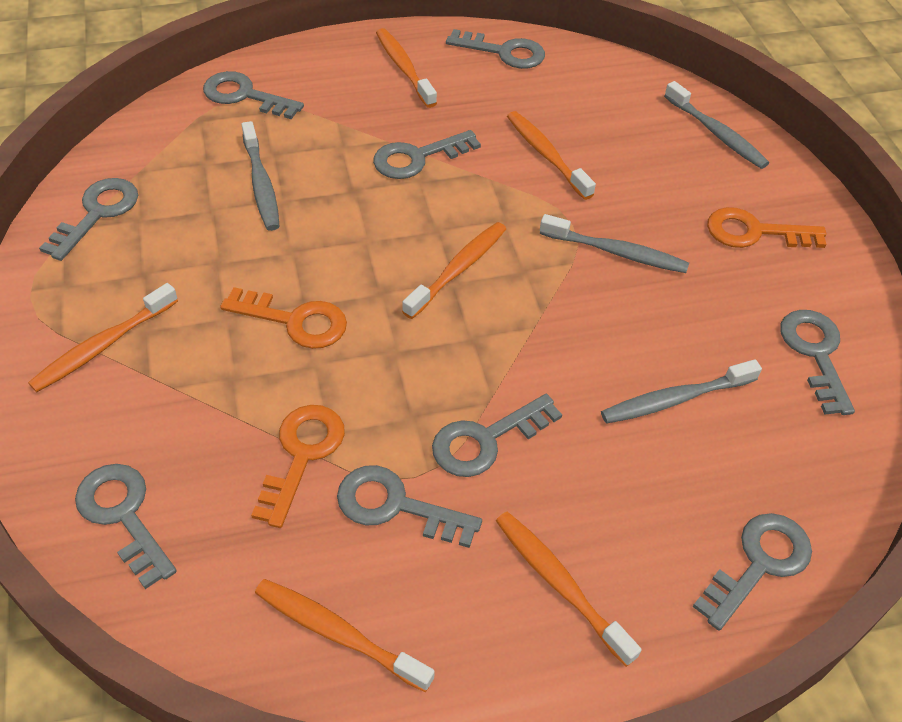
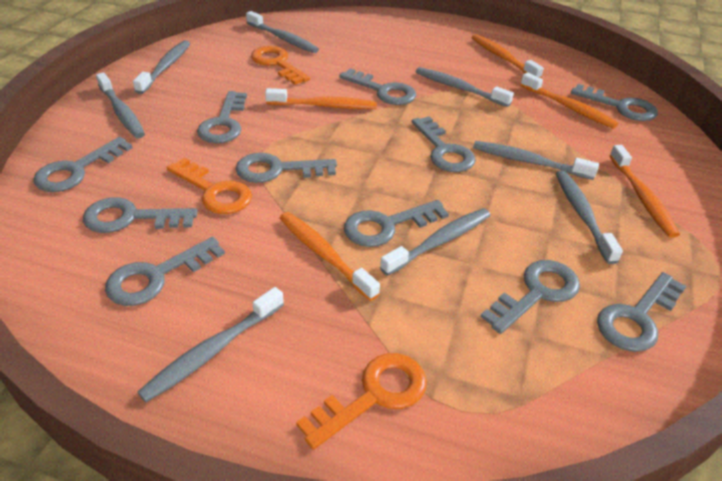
grey key: 9 -> 11
grey toothbrush: 4 -> 8
orange toothbrush: 6 -> 5

